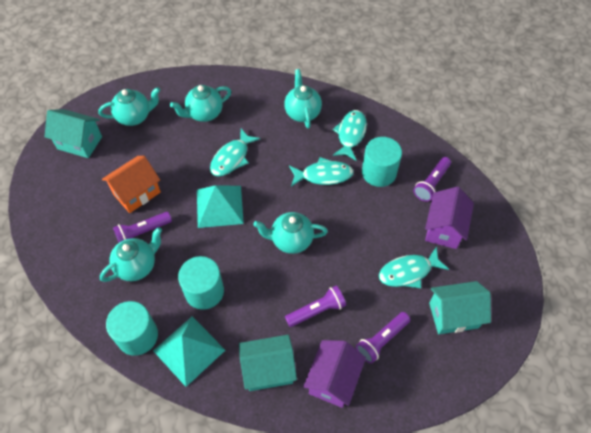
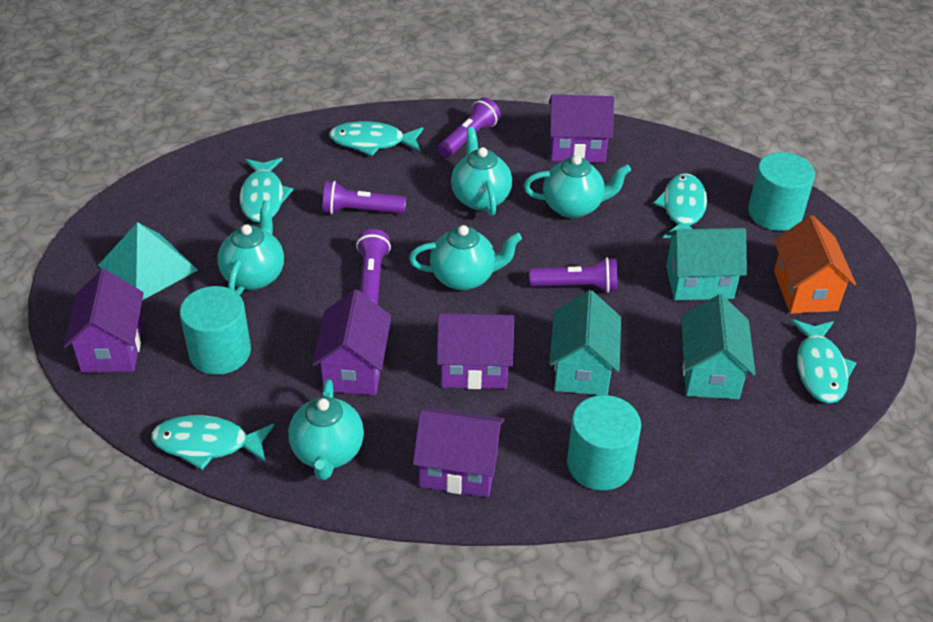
purple house: 2 -> 5
turquoise fish: 4 -> 5
turquoise pyramid: 2 -> 1

